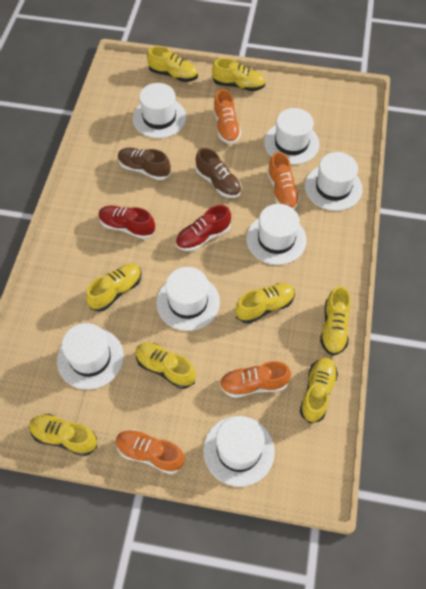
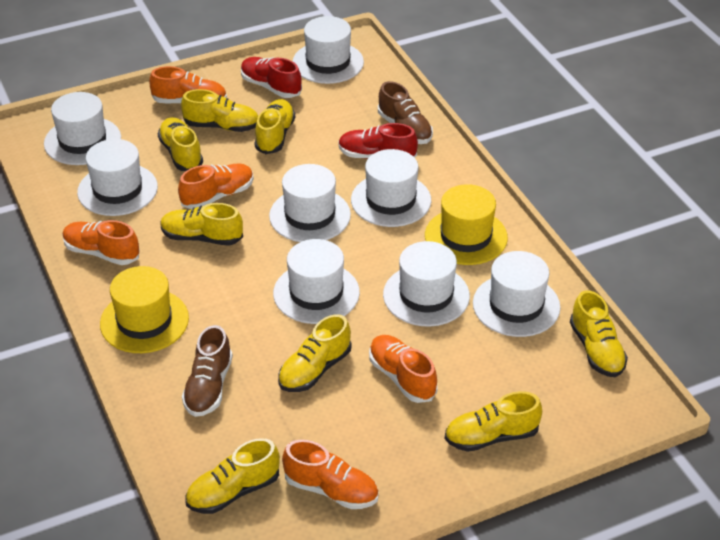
orange shoe: 4 -> 5
white hat: 7 -> 8
yellow hat: 0 -> 2

